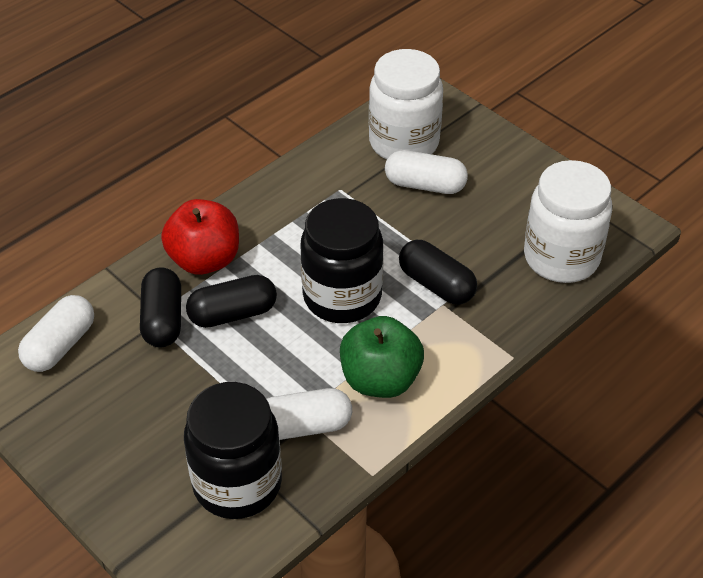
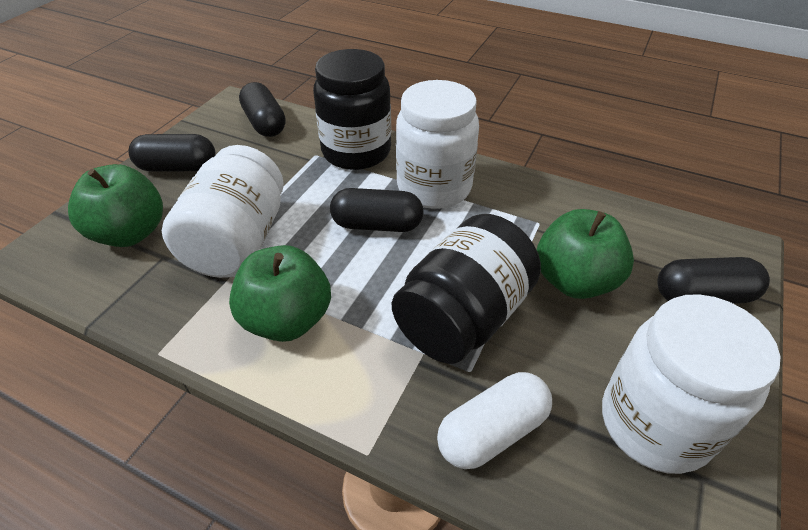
black capsule: 3 -> 4
green apple: 1 -> 3
red apple: 1 -> 0
white capsule: 3 -> 1
white jar: 2 -> 3

